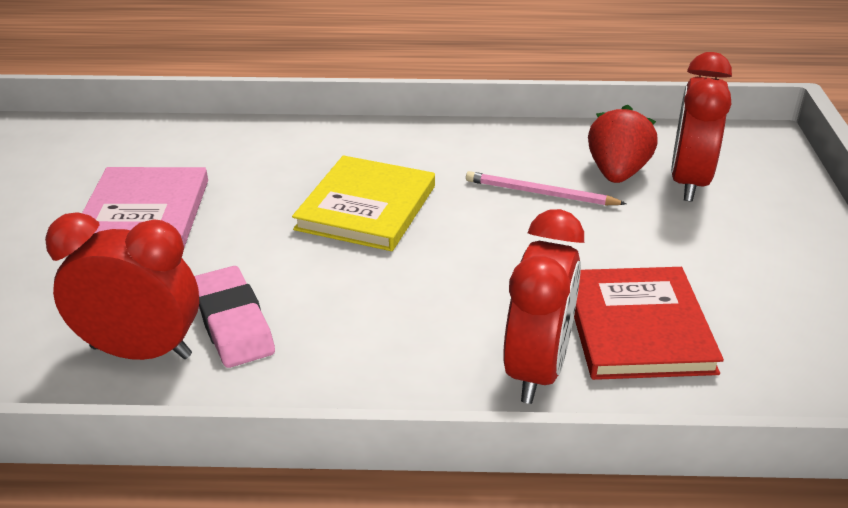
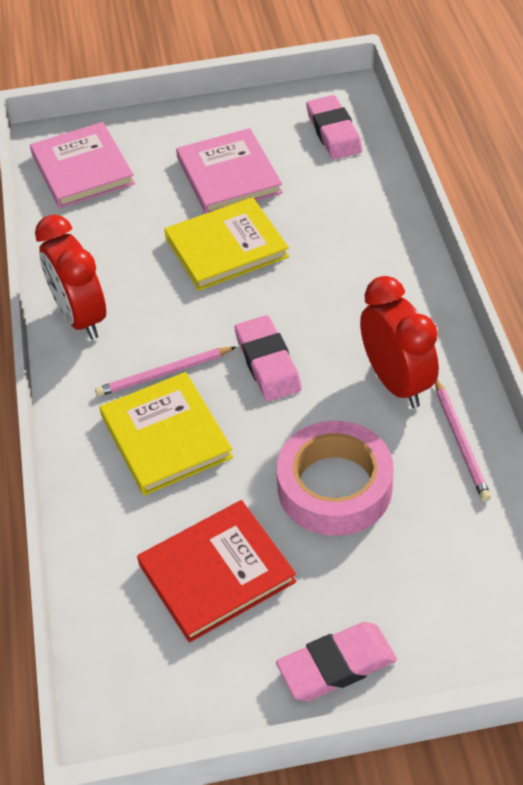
pink book: 1 -> 2
pink eraser: 1 -> 3
pink pencil: 1 -> 2
pink tape: 0 -> 1
red clock: 3 -> 2
red strawberry: 1 -> 0
yellow book: 1 -> 2

